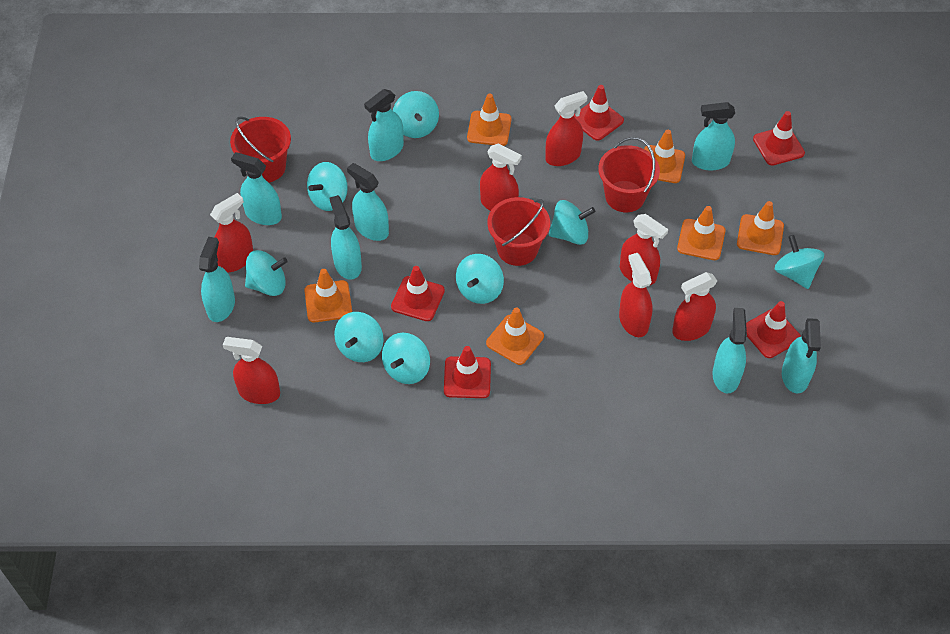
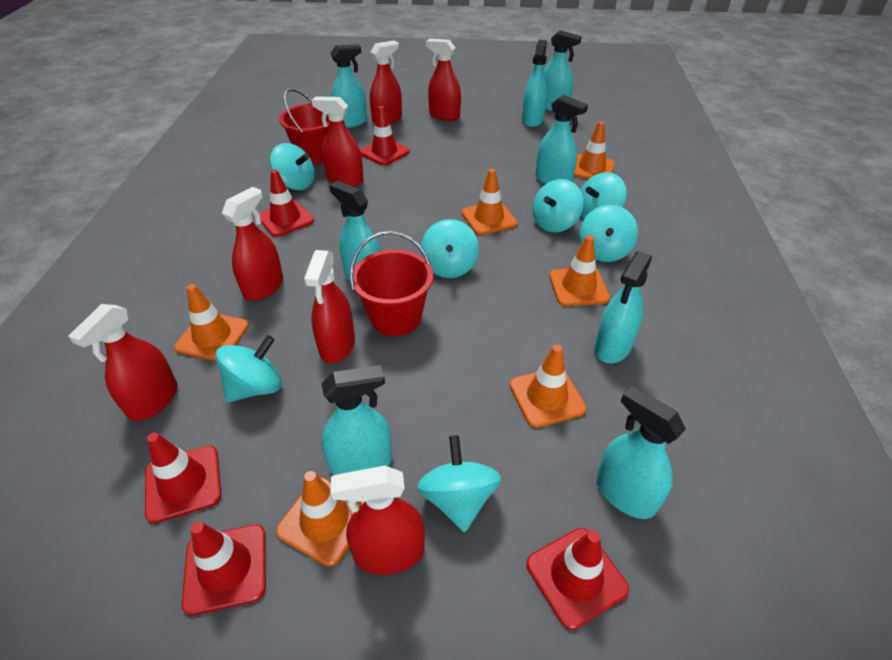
red bucket: 3 -> 2
turquoise spinning top: 8 -> 7

